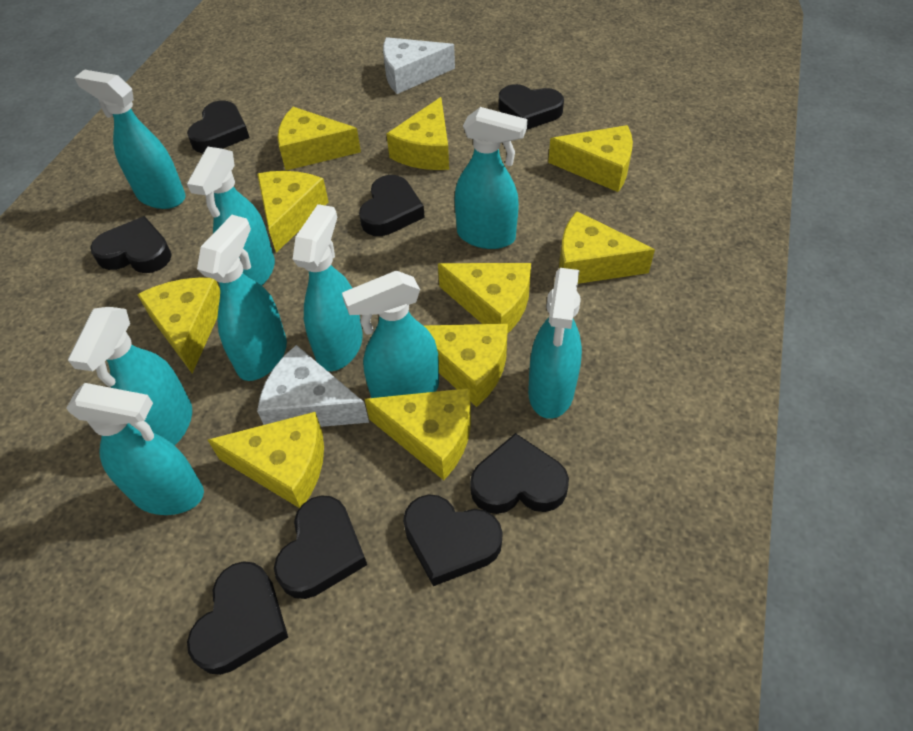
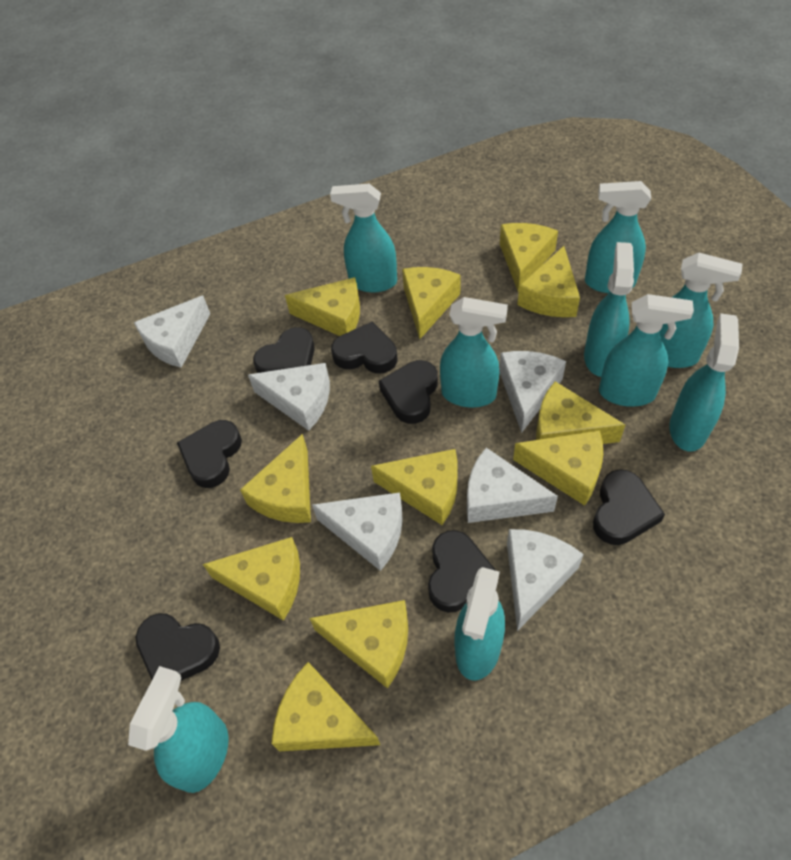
black heart: 8 -> 7
white cheese: 2 -> 6
yellow cheese: 10 -> 11

